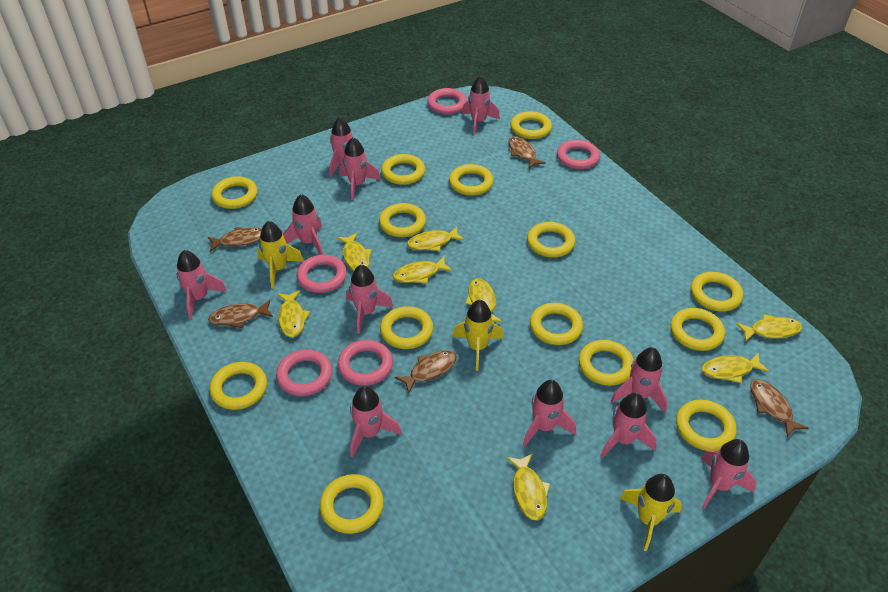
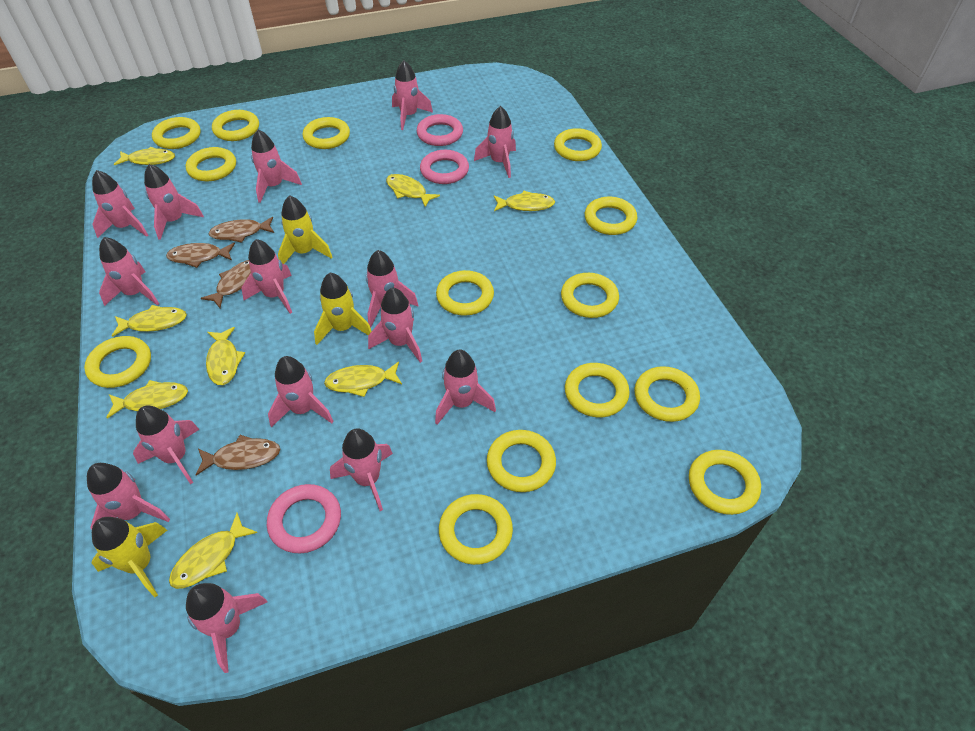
brown fish: 5 -> 4
pink ring: 5 -> 3
pink rocket: 11 -> 15

